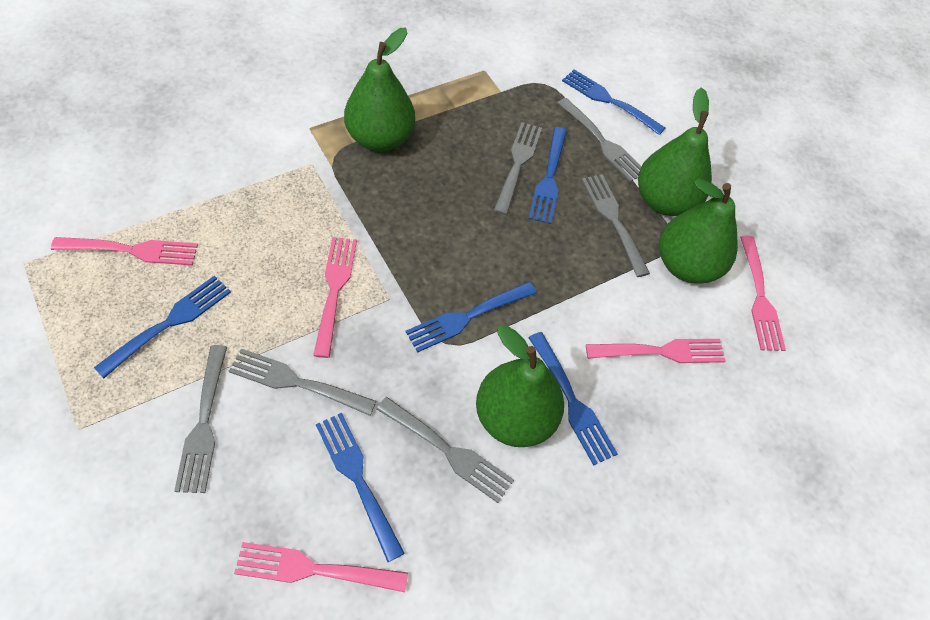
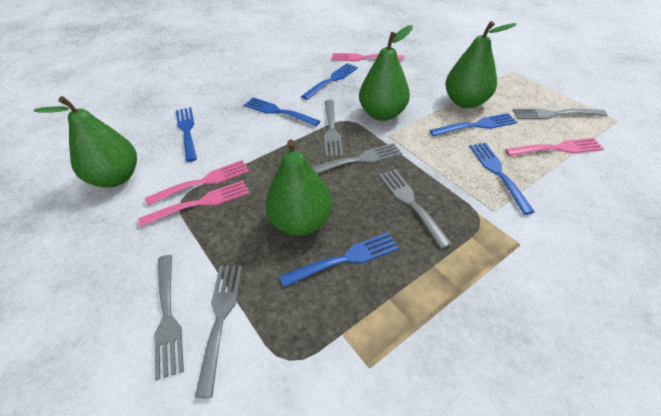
pink fork: 5 -> 4

